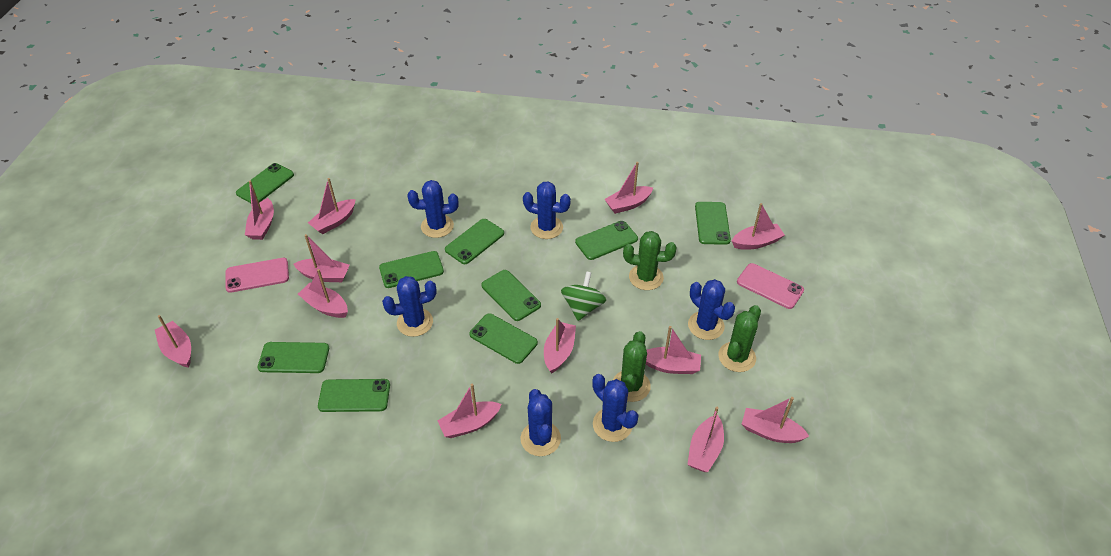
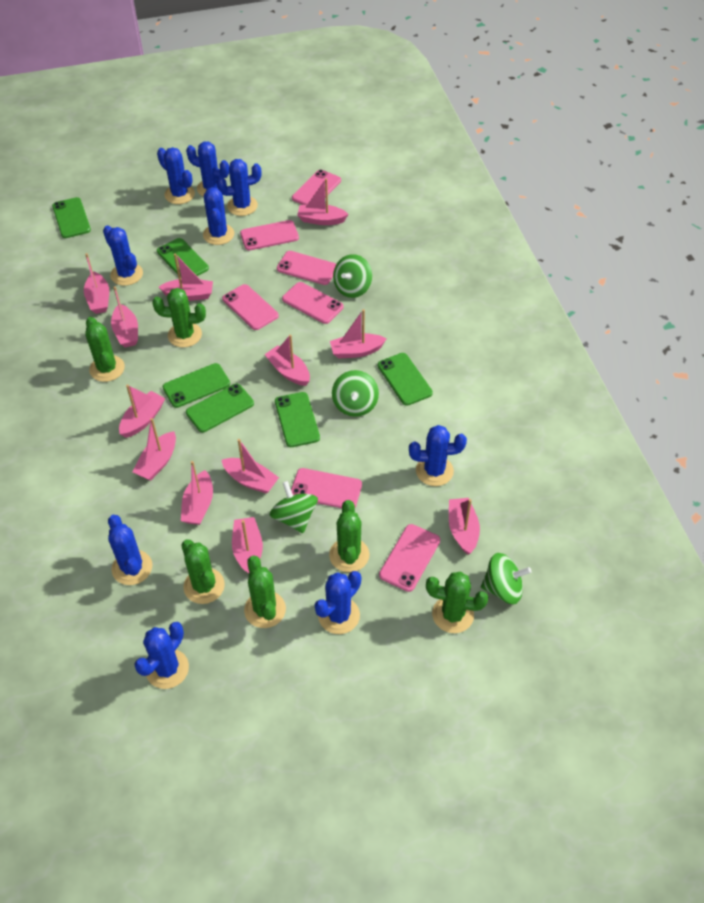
blue cactus: 6 -> 9
green cactus: 3 -> 6
green phone: 9 -> 6
green spinning top: 1 -> 4
pink phone: 2 -> 7

